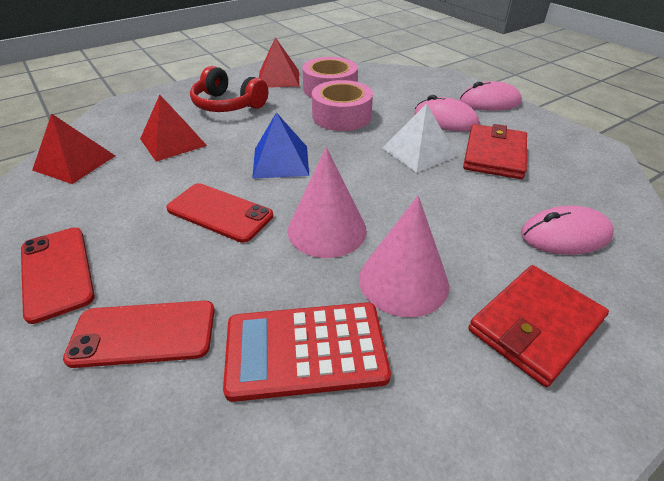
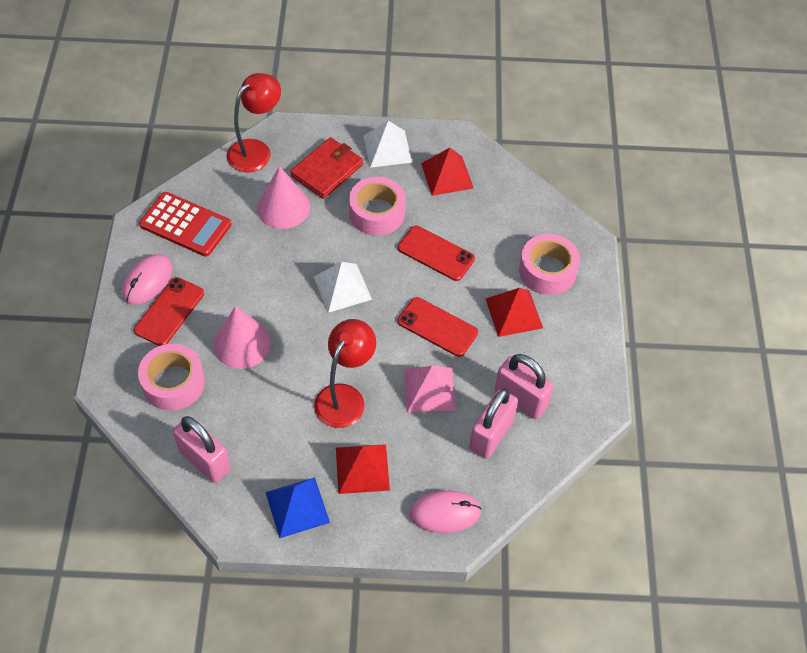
pink mouse: 3 -> 2
pink padlock: 0 -> 3
pink pyramid: 0 -> 1
pink tape: 2 -> 3
red headphones: 1 -> 0
red lamp: 0 -> 2
red wallet: 2 -> 1
white pyramid: 1 -> 2

